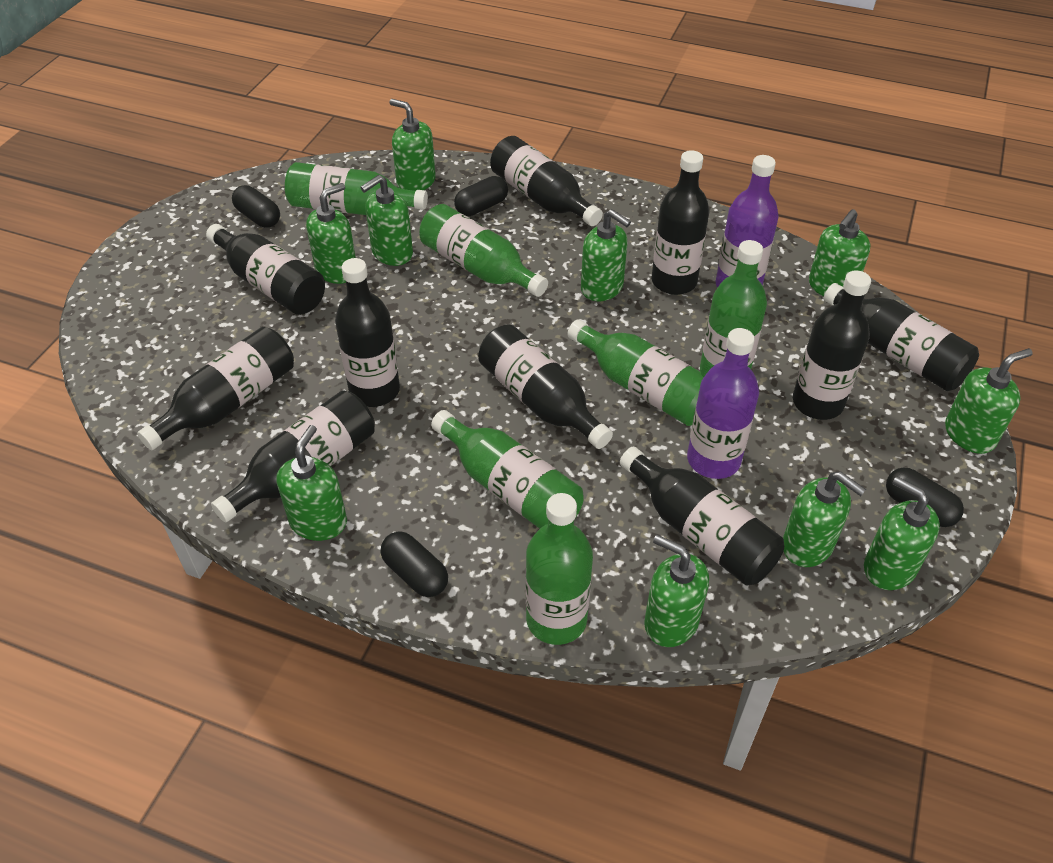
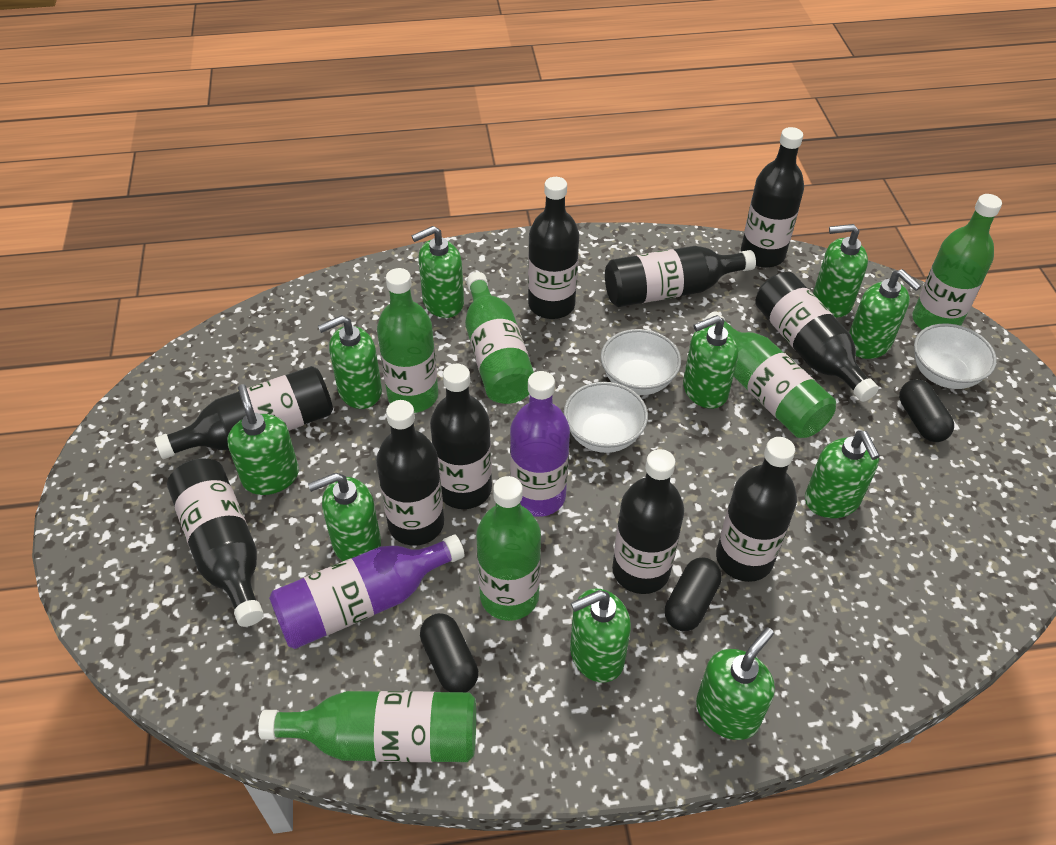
black capsule: 4 -> 3
white bowl: 0 -> 3

